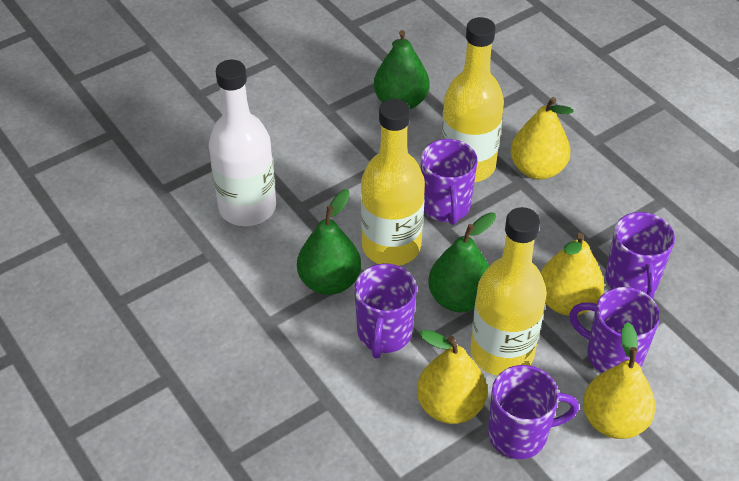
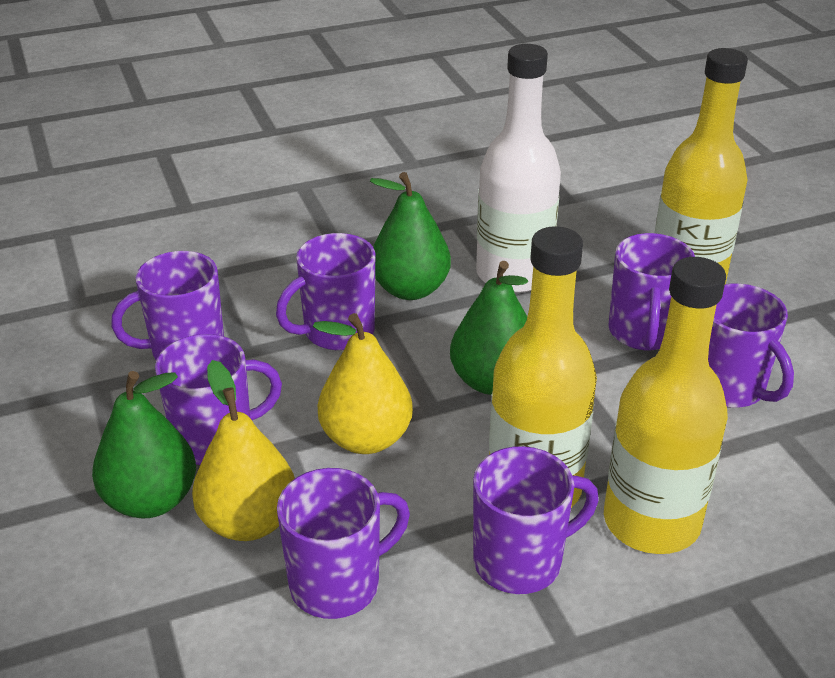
purple mug: 5 -> 7
yellow pear: 4 -> 2

